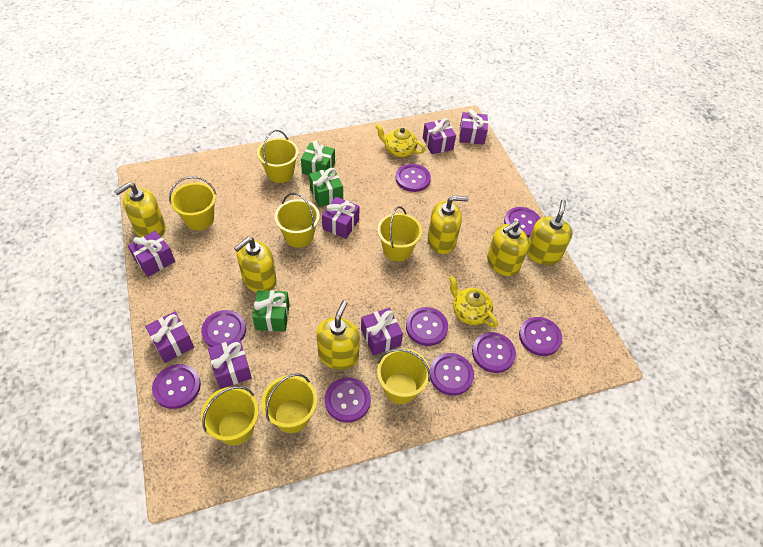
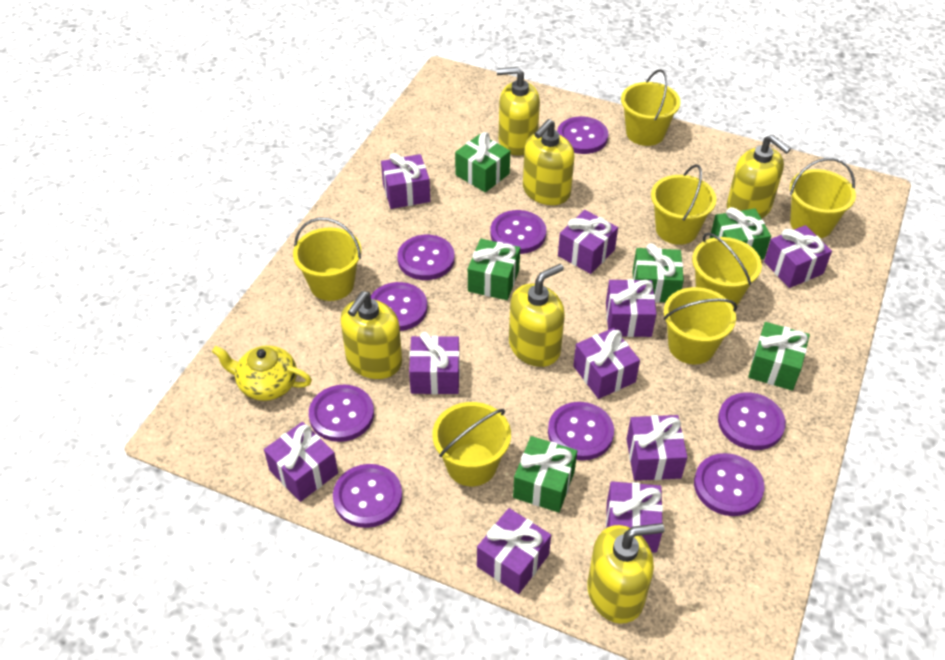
green gift: 3 -> 6
purple gift: 7 -> 10
yellow teapot: 2 -> 1

